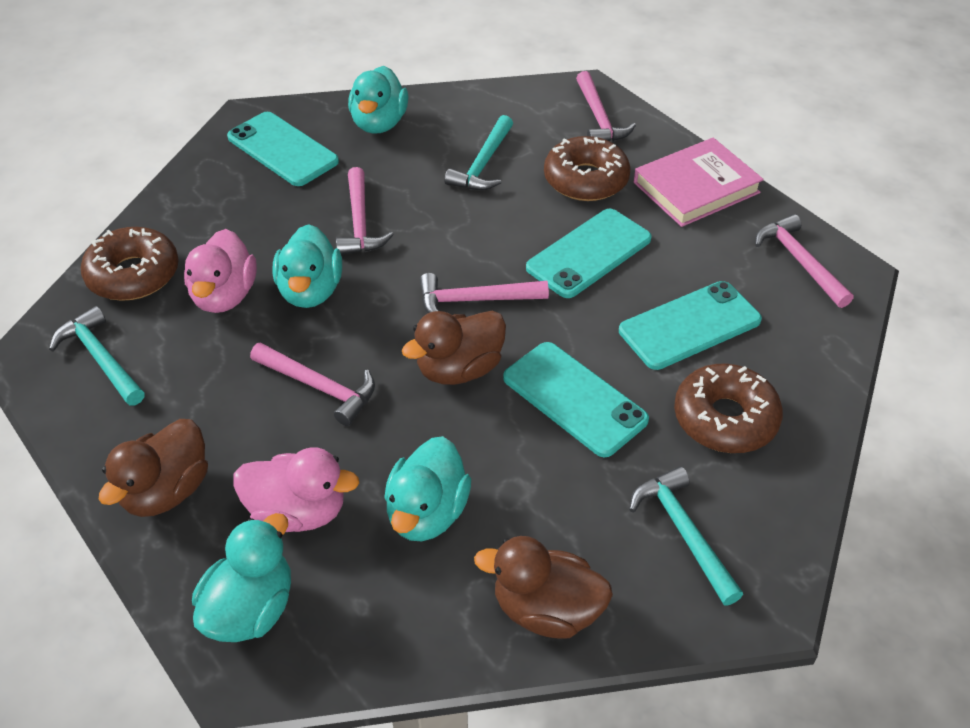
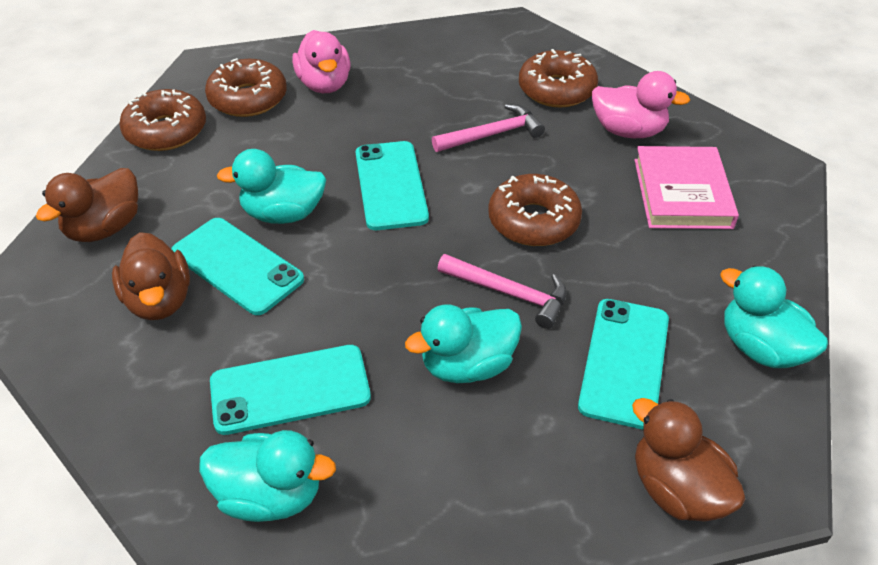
brown donut: 3 -> 4
pink hammer: 5 -> 2
turquoise hammer: 3 -> 0

